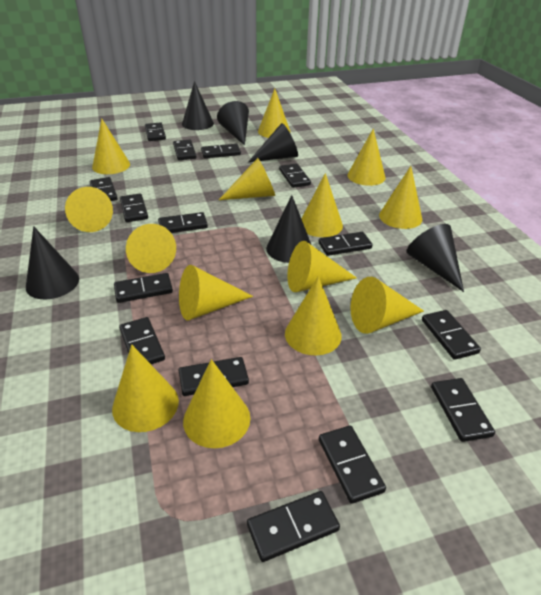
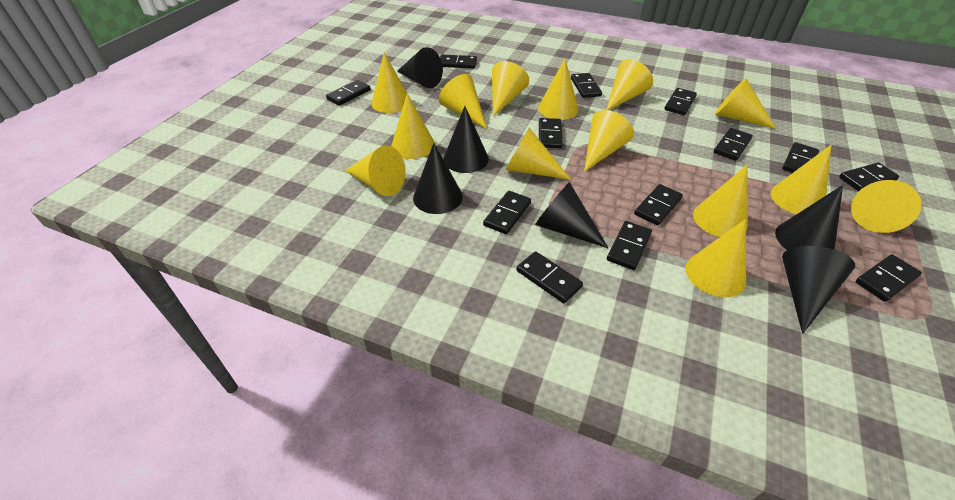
black domino: 15 -> 13

